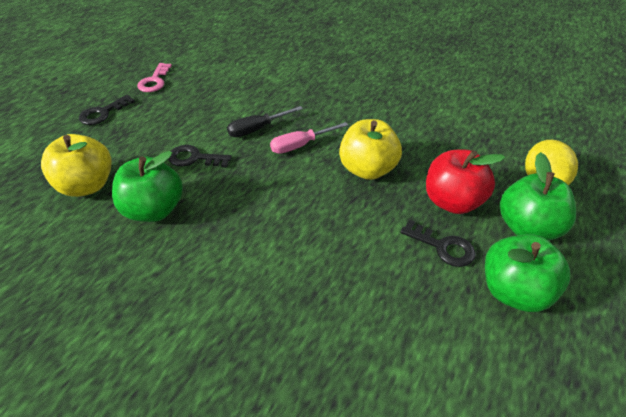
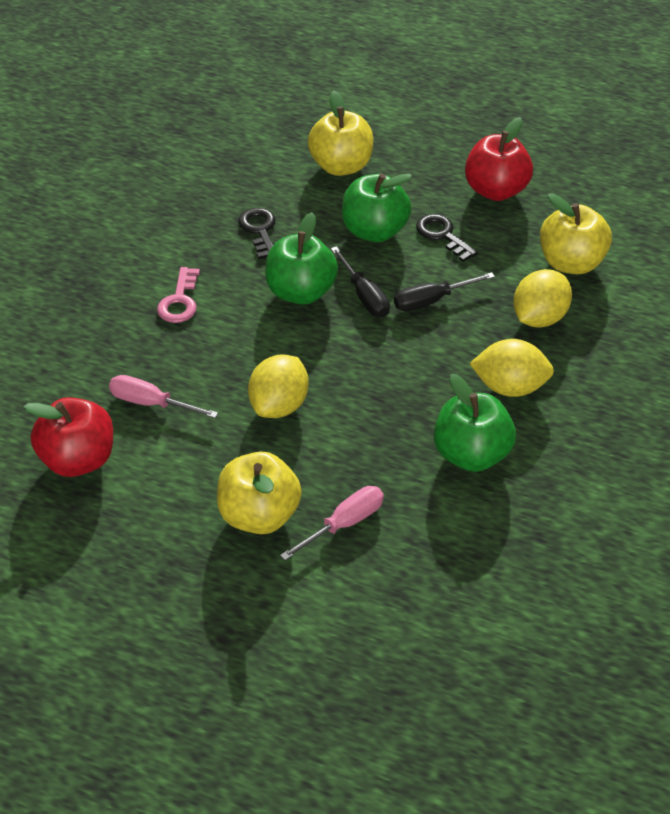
black key: 3 -> 2
black screwdriver: 1 -> 2
pink screwdriver: 1 -> 2
red apple: 1 -> 2
yellow apple: 2 -> 3
yellow lemon: 1 -> 3

